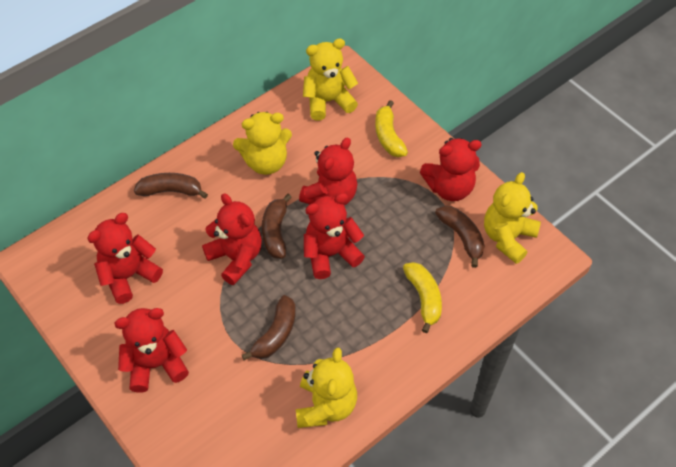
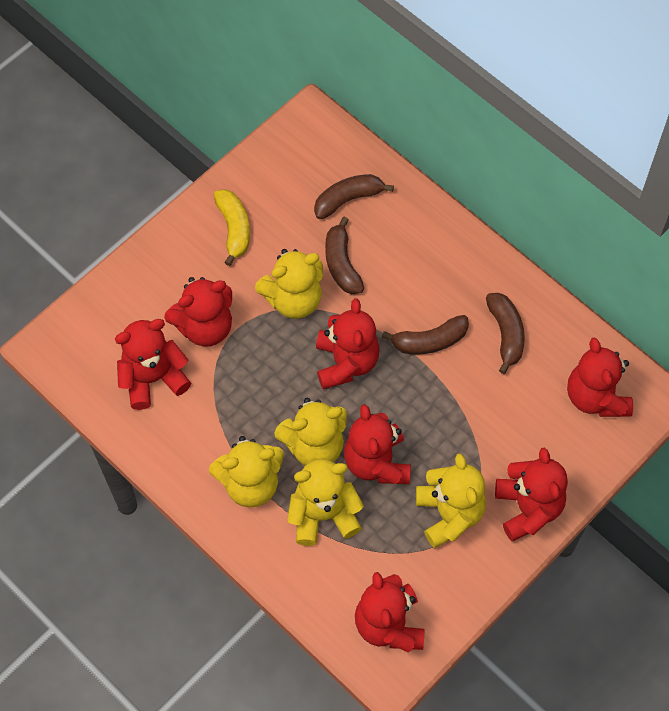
red teddy bear: 6 -> 7
yellow banana: 2 -> 1
yellow teddy bear: 4 -> 5

